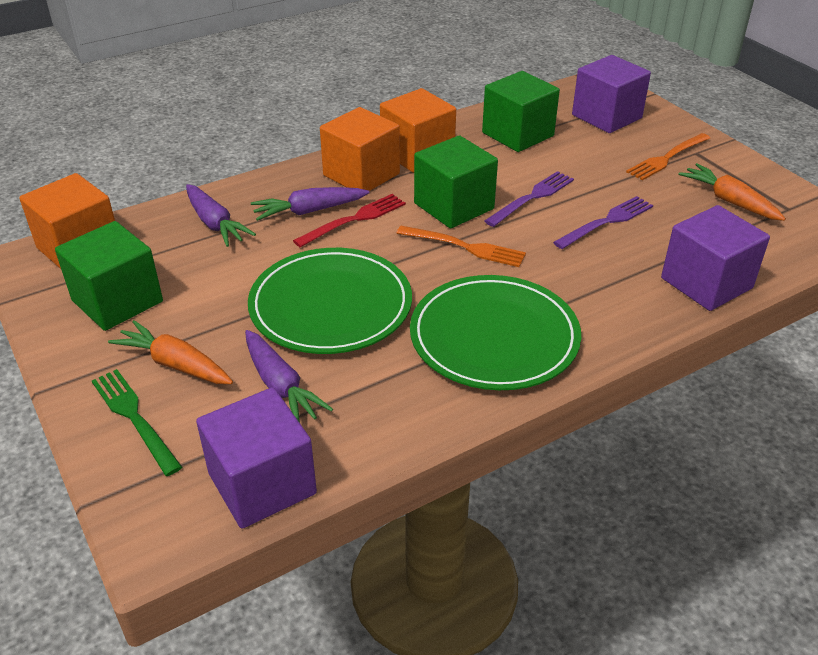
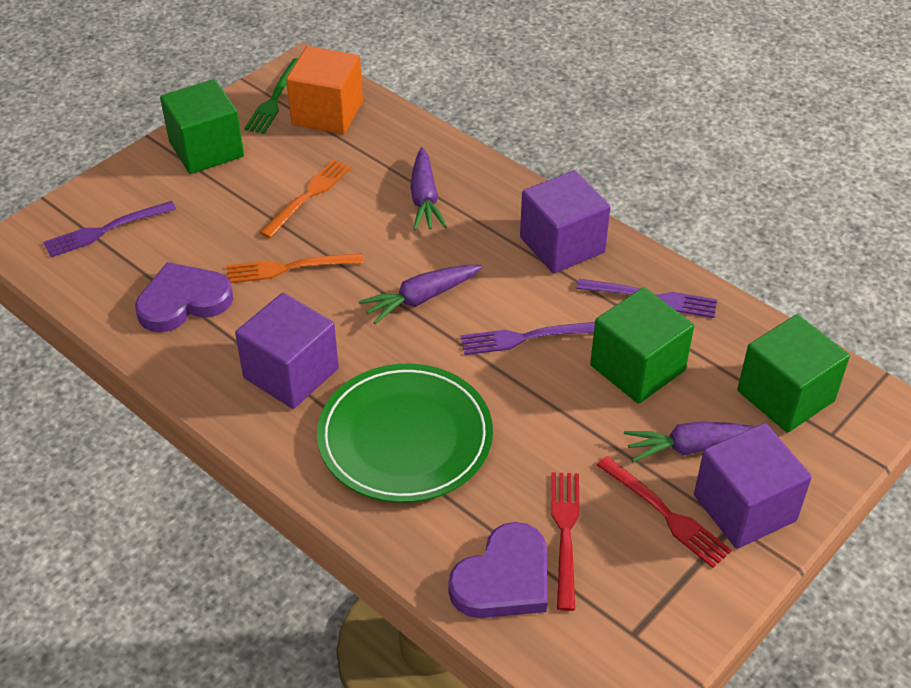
green plate: 2 -> 1
orange carrot: 2 -> 0
orange cube: 3 -> 1
purple fork: 2 -> 3
purple heart: 0 -> 2
red fork: 1 -> 2

